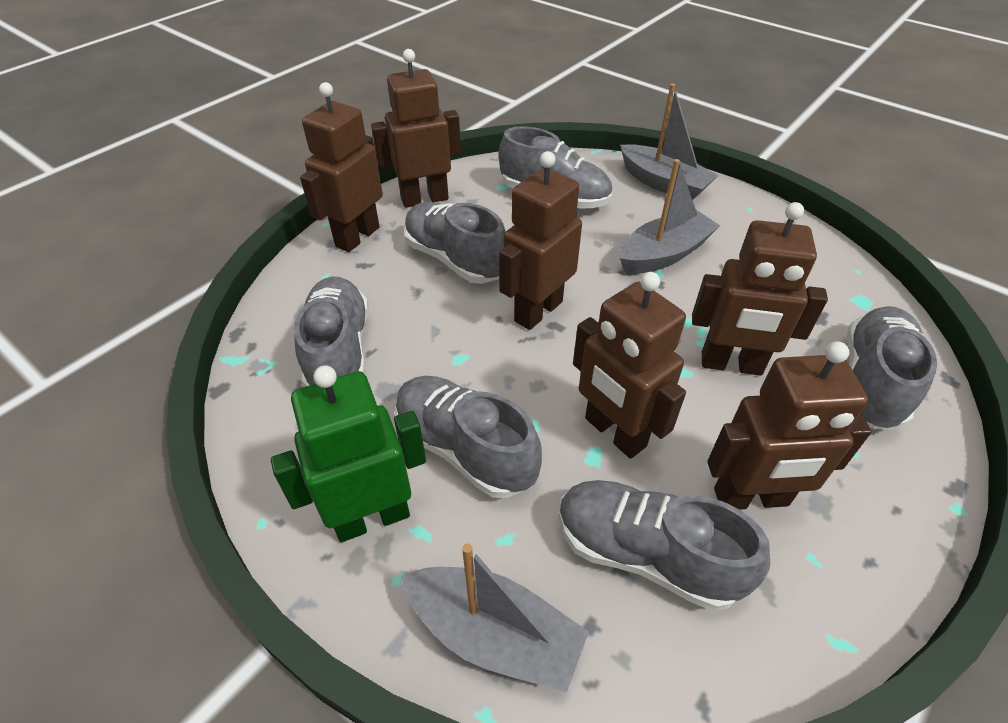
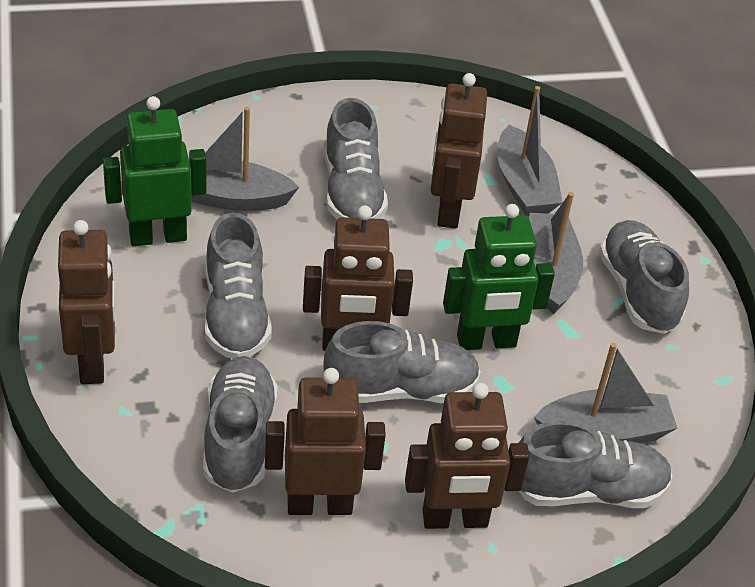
brown robot: 6 -> 5
green robot: 1 -> 2
grey boat: 3 -> 4

